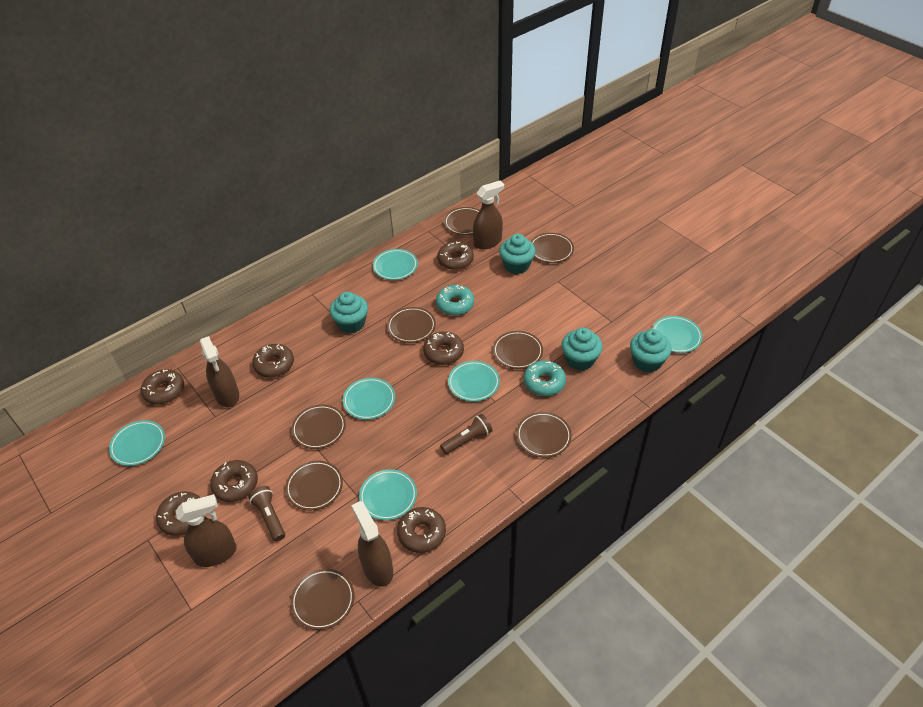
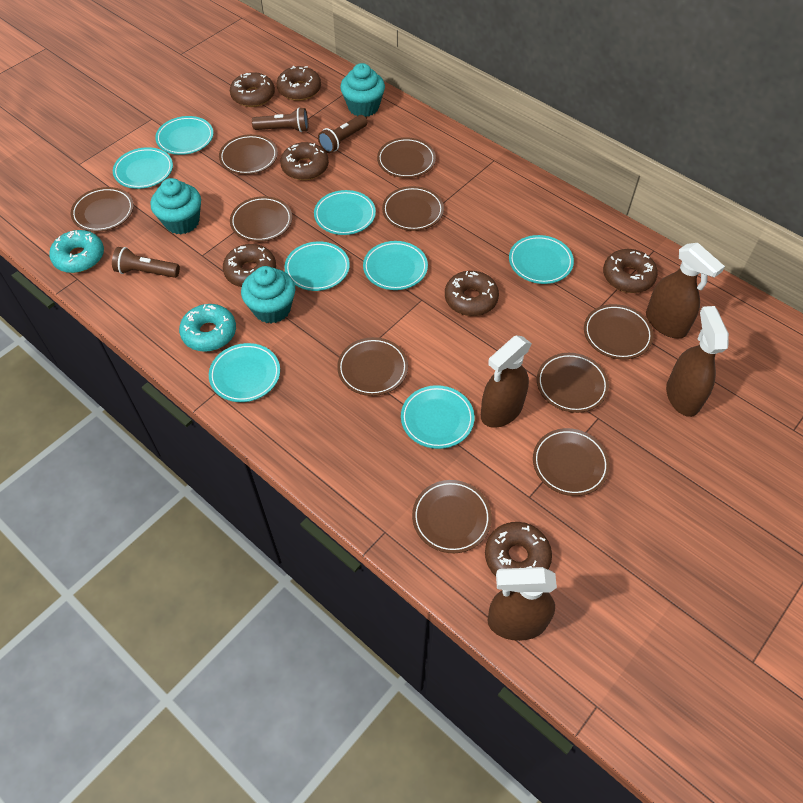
brown flashlight: 2 -> 3
brown plate: 8 -> 10
turquoise cupcake: 4 -> 3
turquoise plate: 6 -> 8

